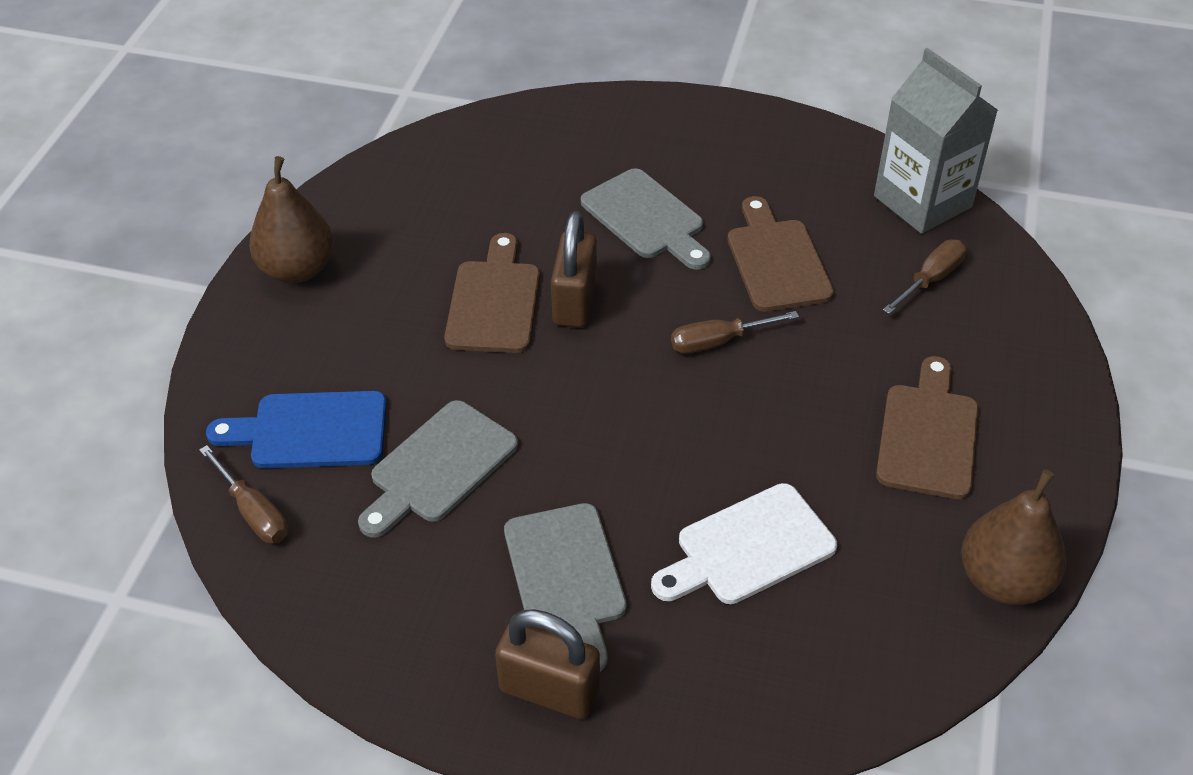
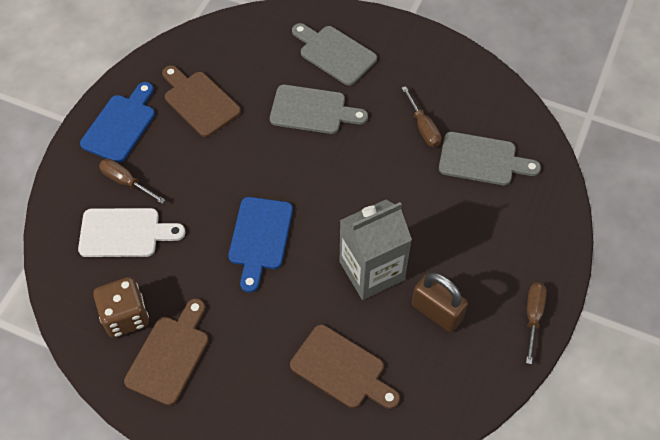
blue cutting board: 1 -> 2
brown dice: 0 -> 1
brown padlock: 2 -> 1
brown pear: 2 -> 0

